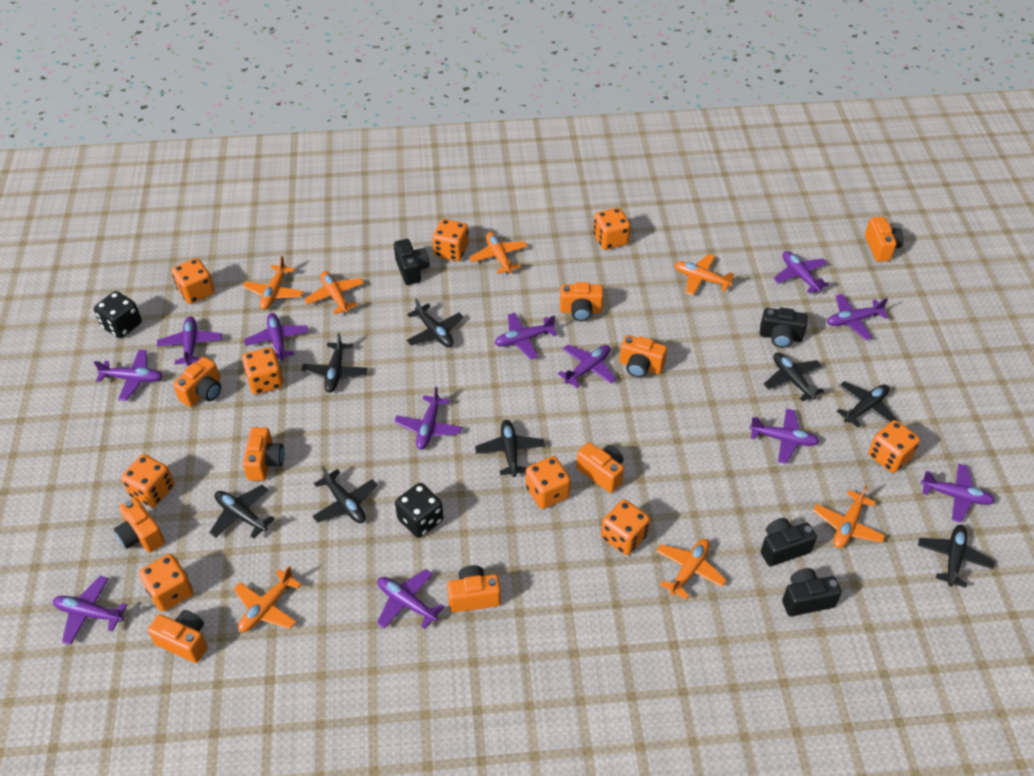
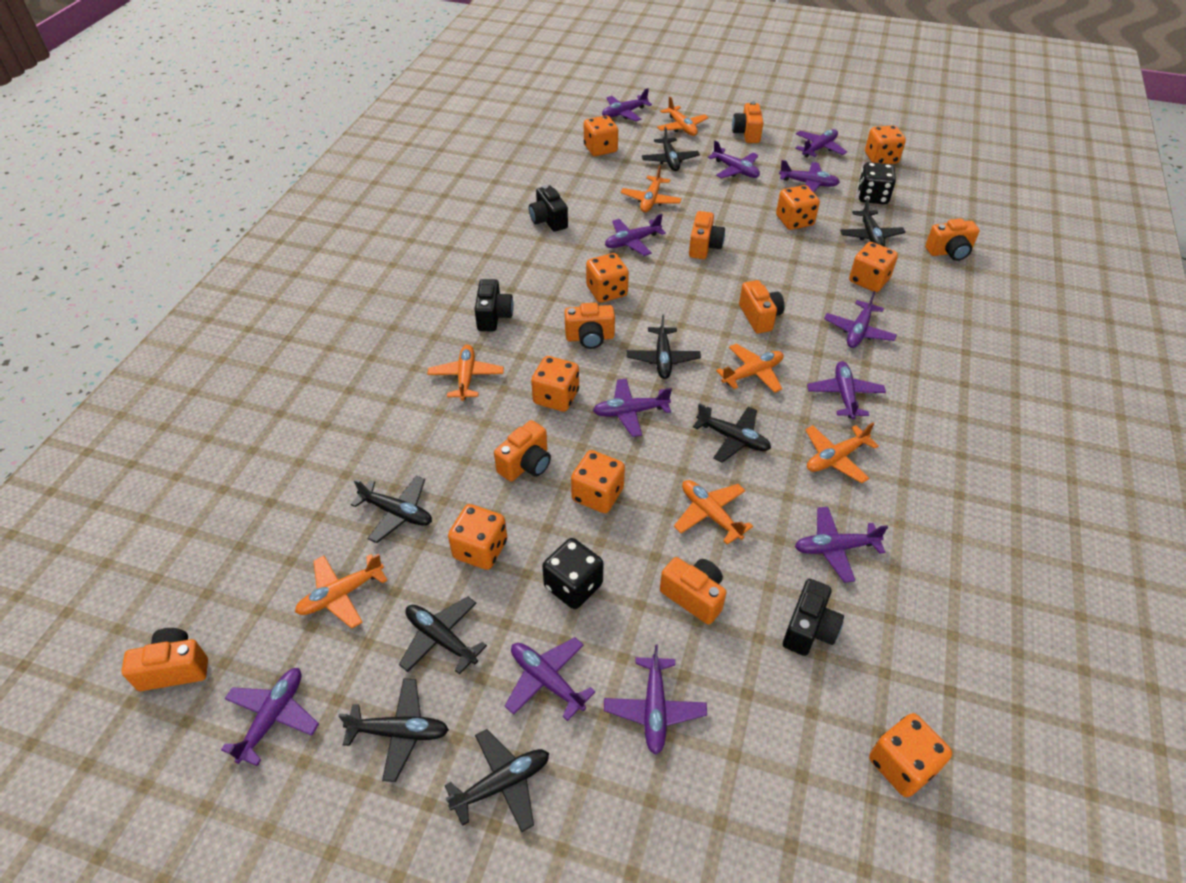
black camera: 4 -> 3
orange camera: 9 -> 8

